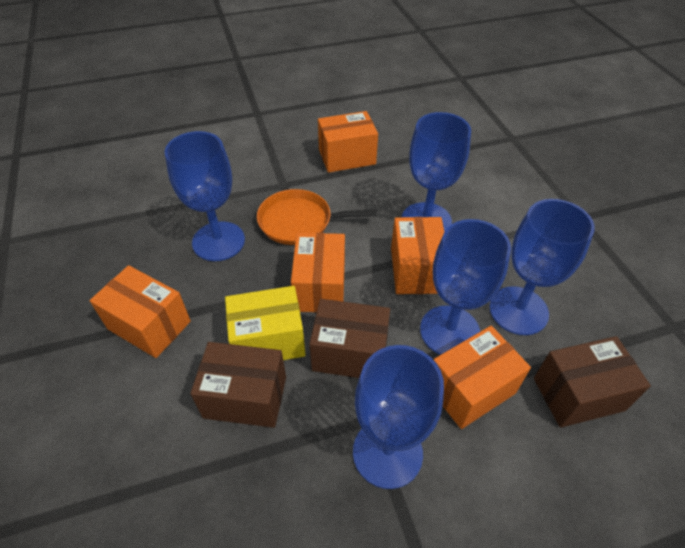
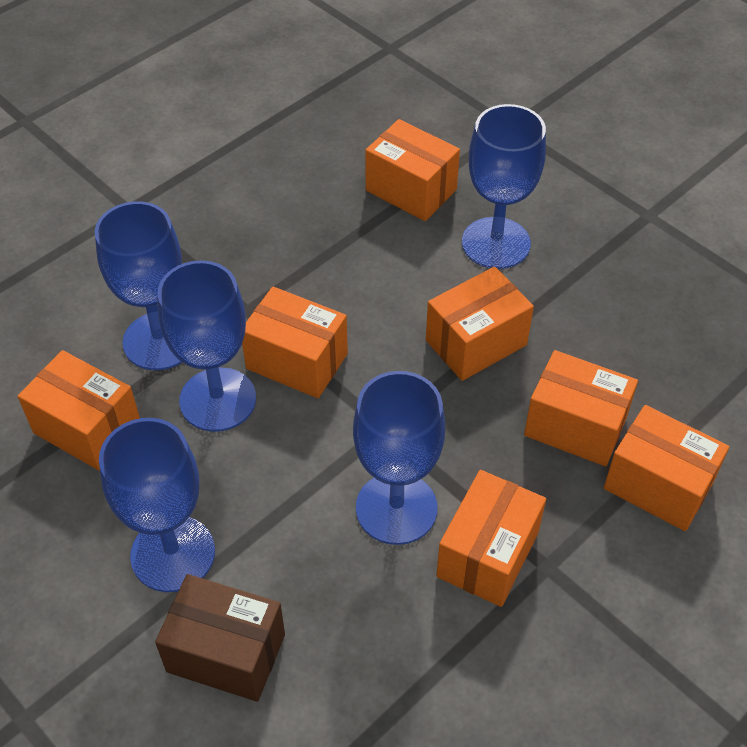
brown box: 3 -> 1
orange box: 5 -> 7
orange pan: 1 -> 0
yellow box: 1 -> 0

